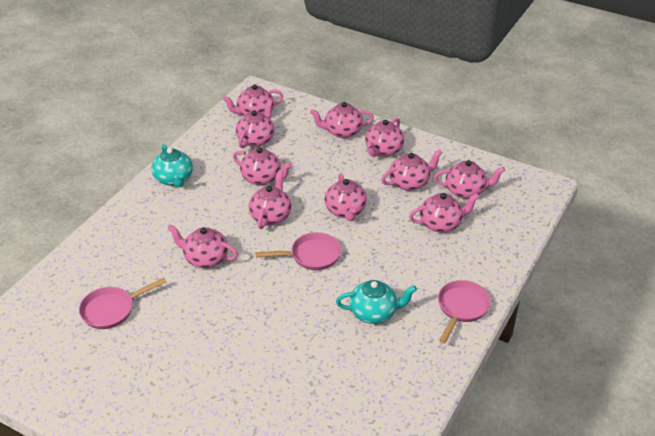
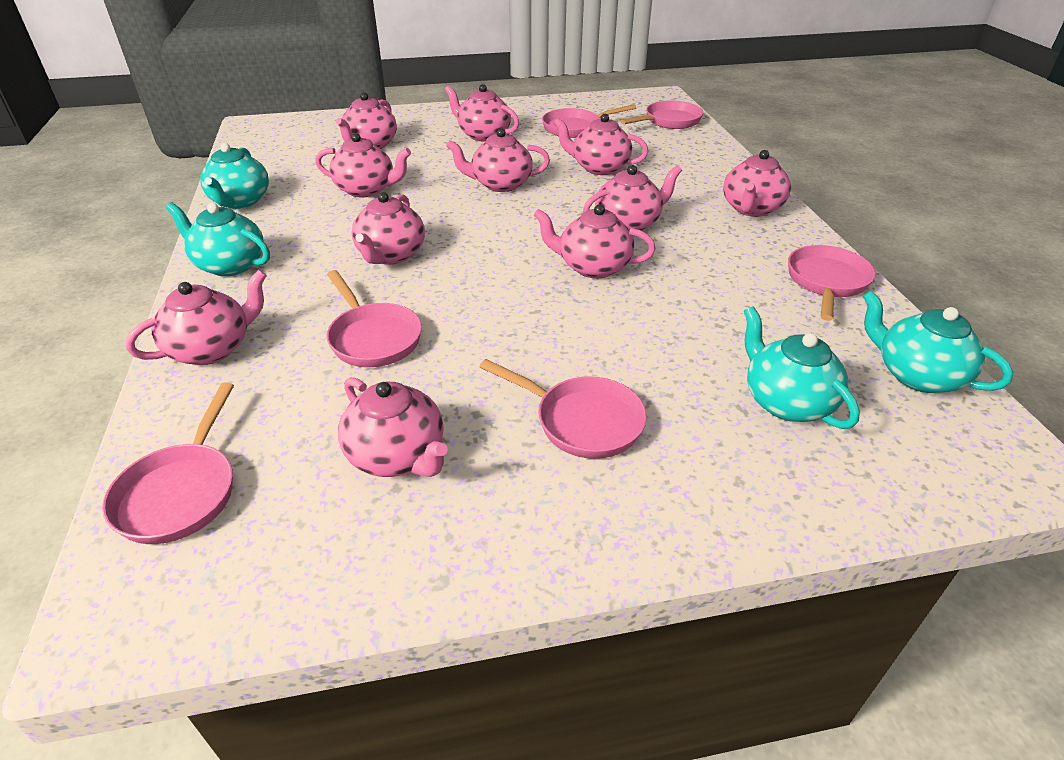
pink pan: 3 -> 6
turquoise teapot: 2 -> 4

